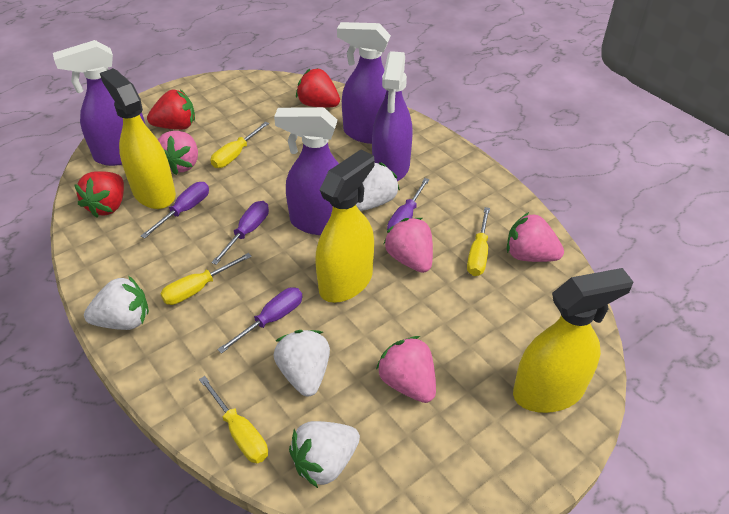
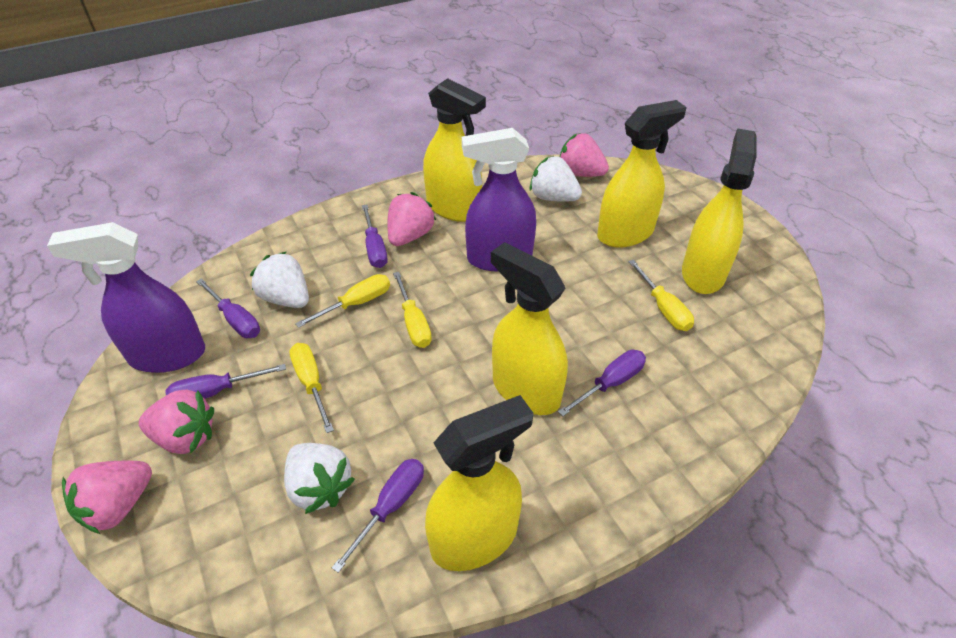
purple screwdriver: 4 -> 5
purple spray bottle: 4 -> 2
red strawberry: 3 -> 0
white strawberry: 4 -> 3
yellow spray bottle: 3 -> 5

